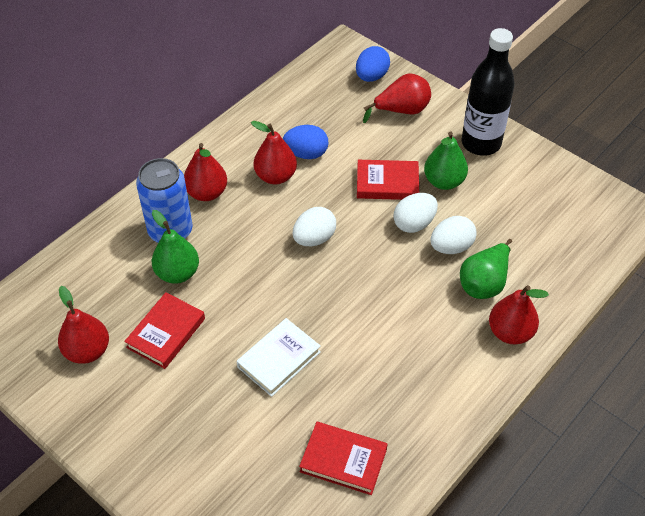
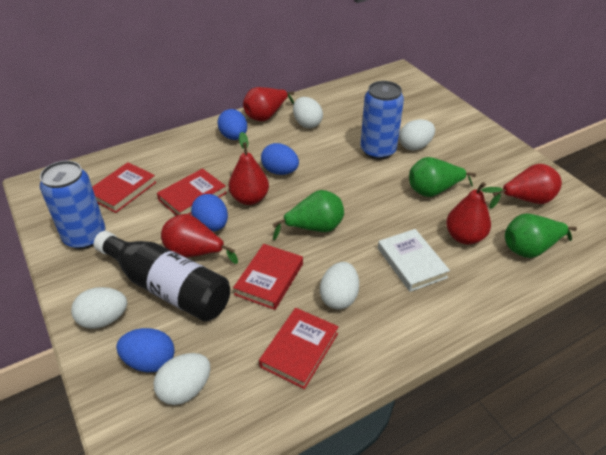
blue can: 1 -> 2
blue egg: 2 -> 4
red book: 3 -> 4
white egg: 3 -> 5

